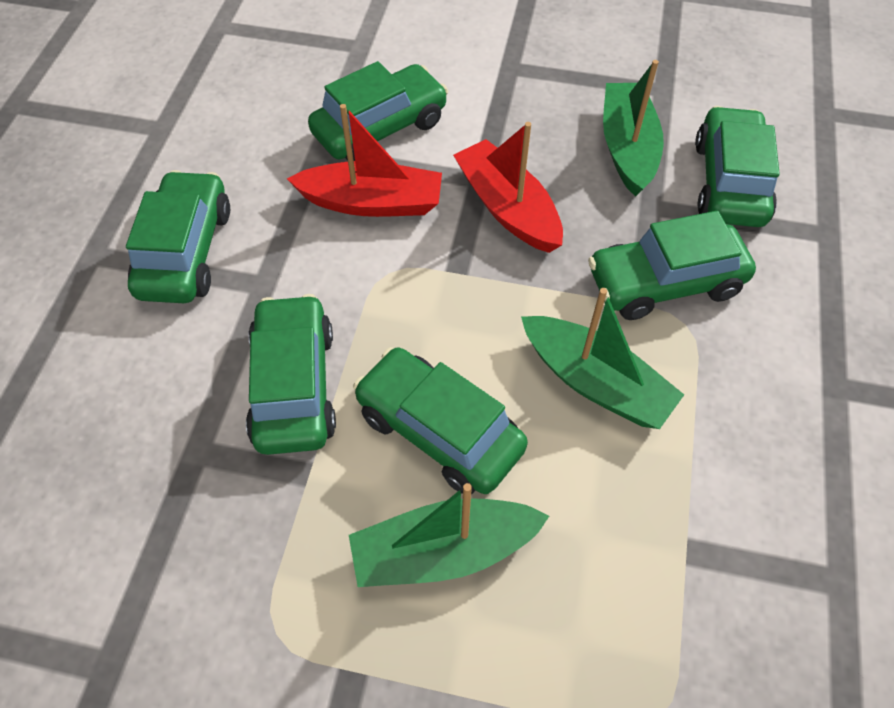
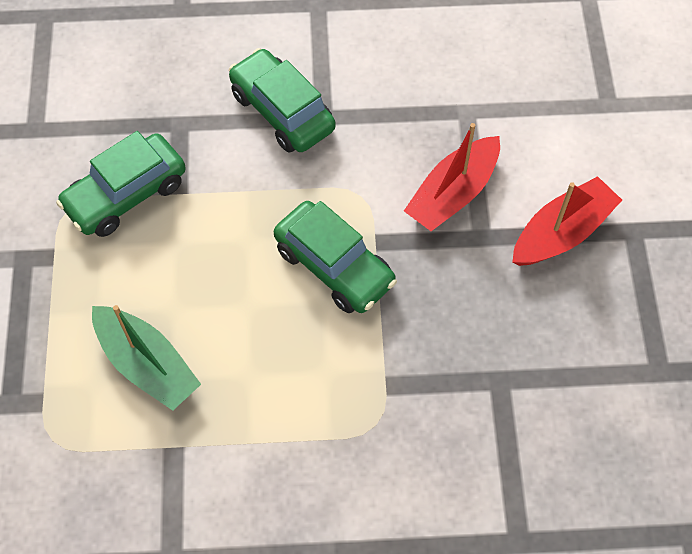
green boat: 3 -> 1
green car: 6 -> 3

